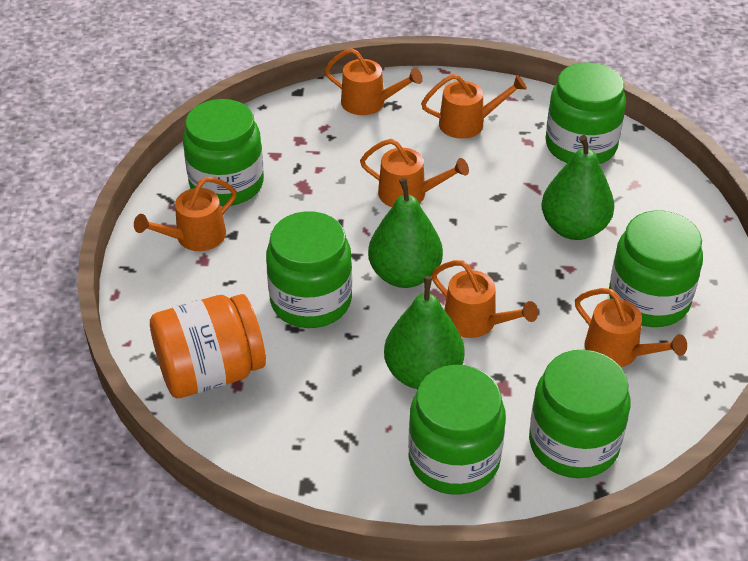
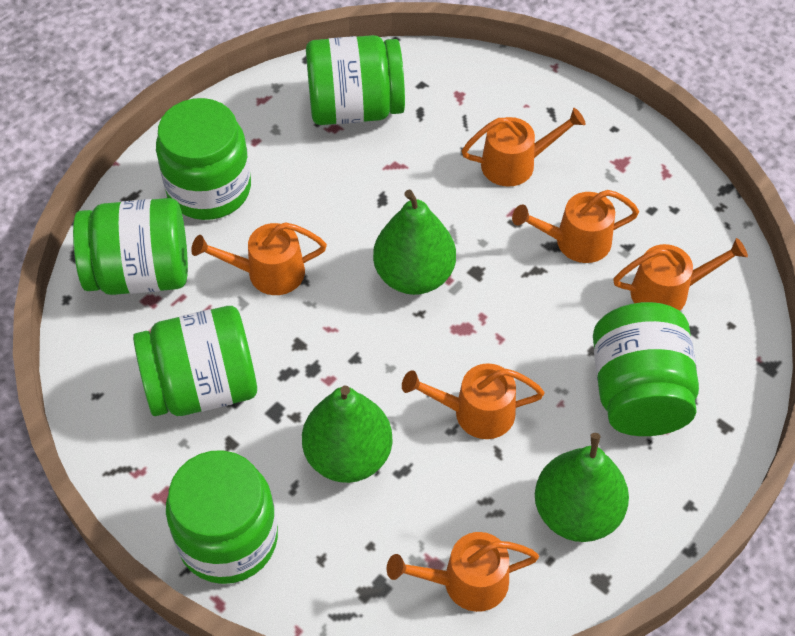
orange jar: 1 -> 0

